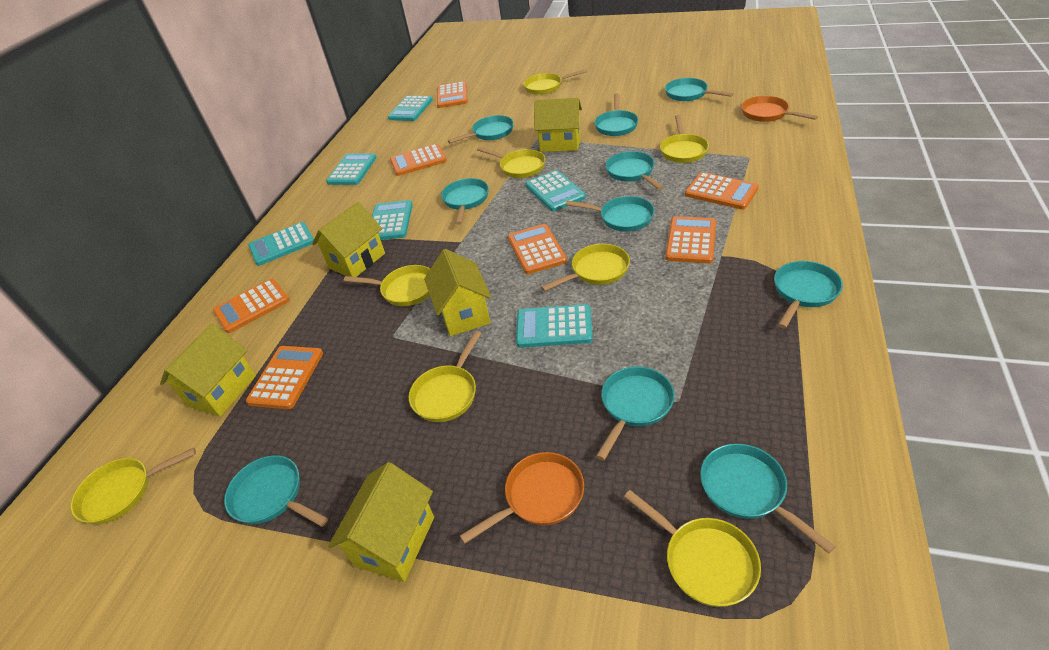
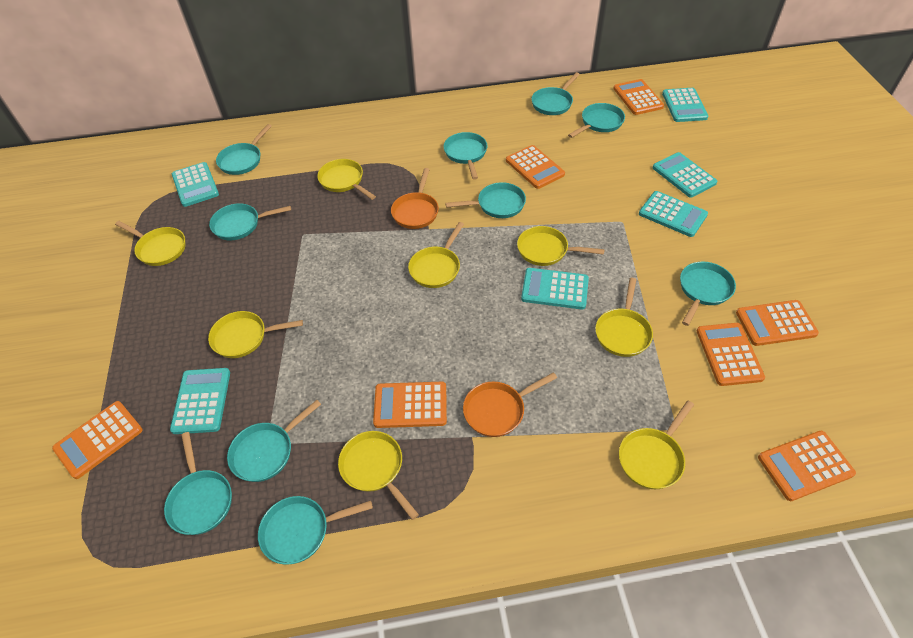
yellow house: 5 -> 0

